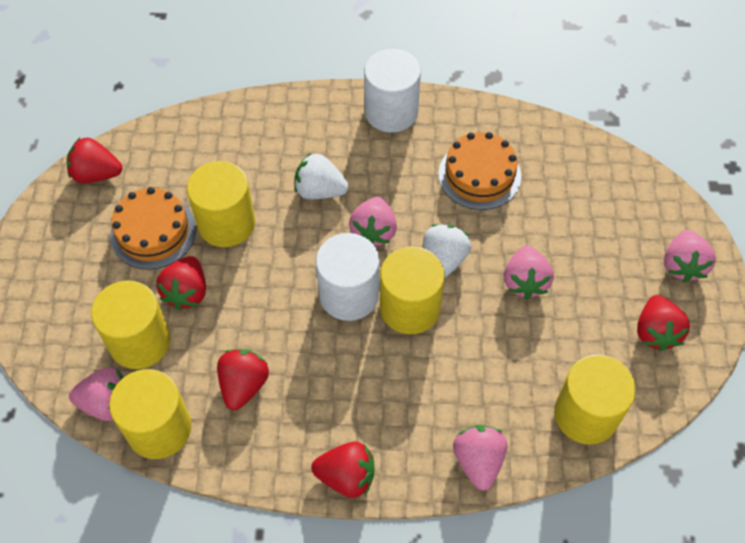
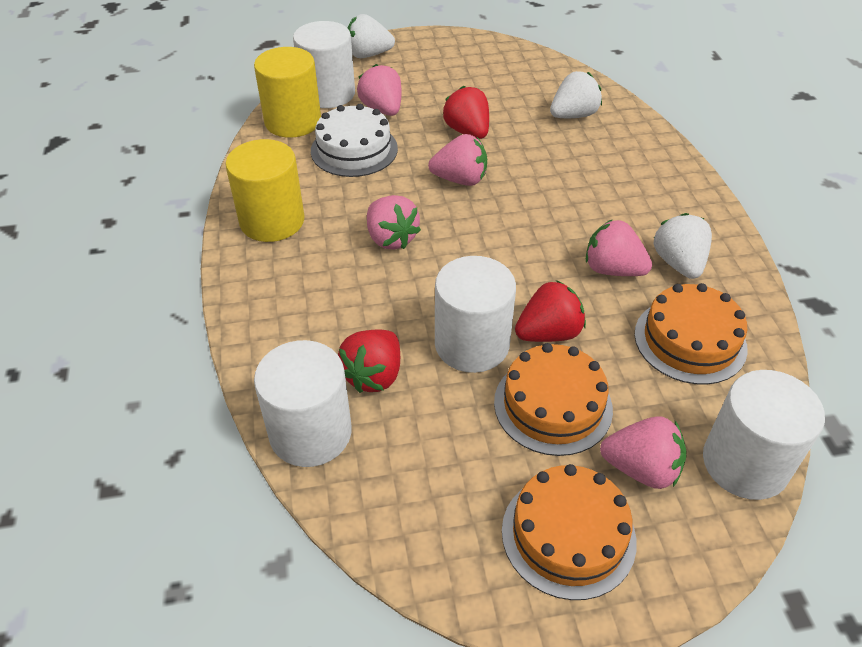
orange cake: 2 -> 3
red strawberry: 5 -> 3
white cake: 0 -> 1
white cylinder: 2 -> 4
white strawberry: 2 -> 3
yellow cylinder: 5 -> 2

